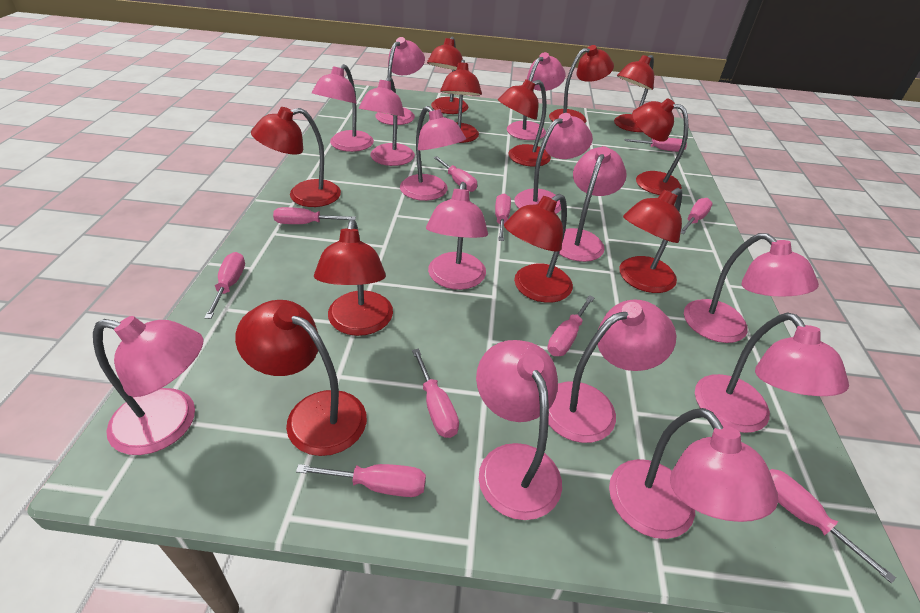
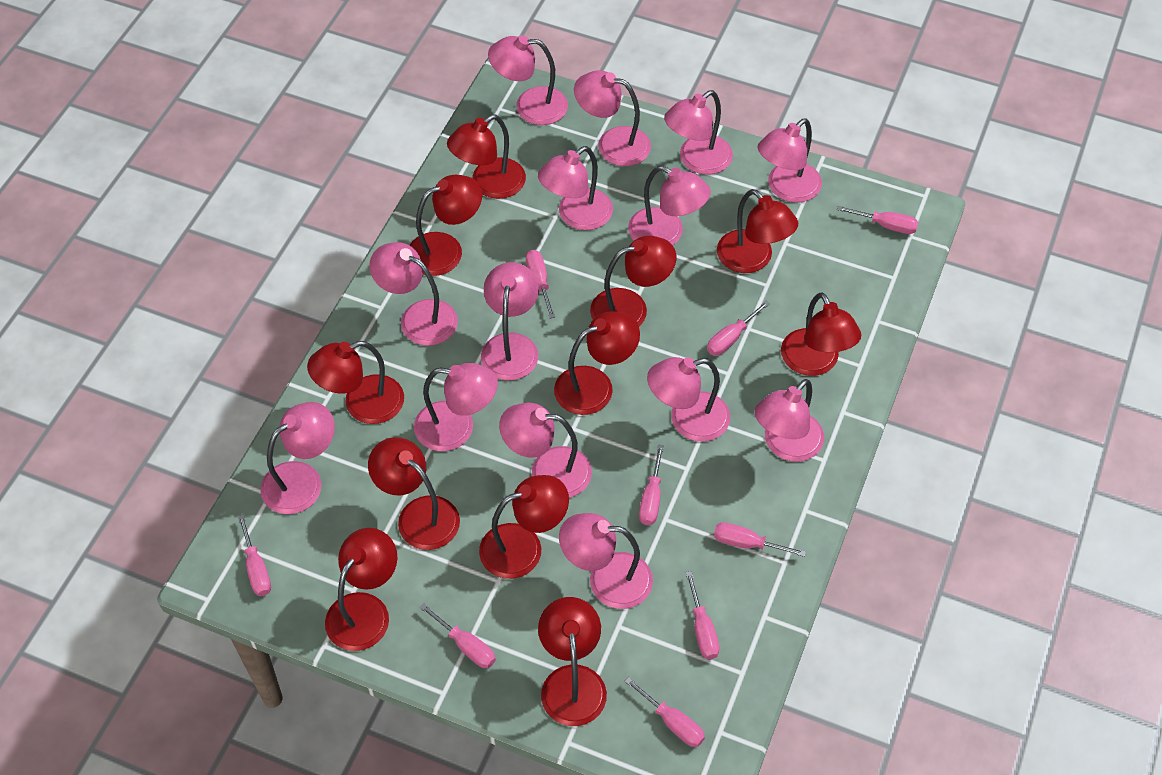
pink screwdriver: 10 -> 9

